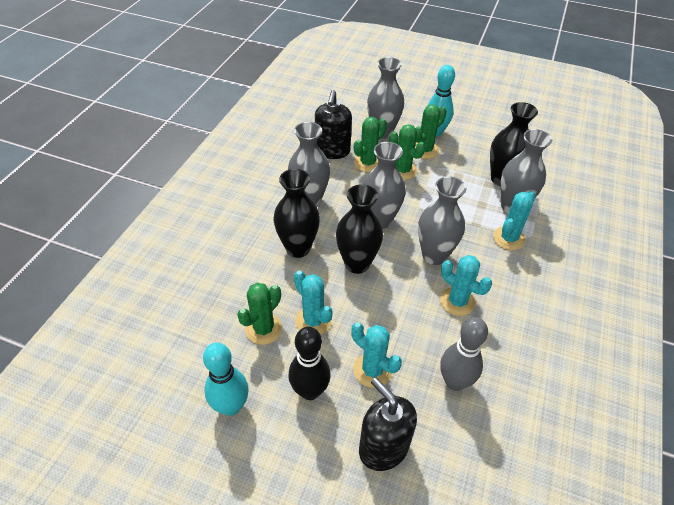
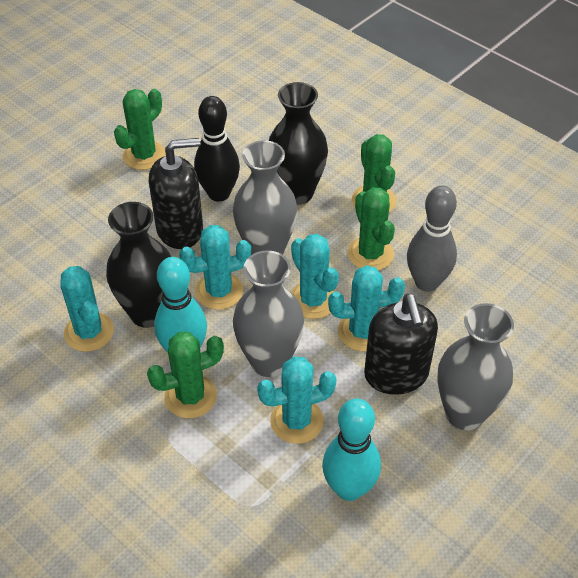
black vase: 3 -> 2
grey vase: 5 -> 3
turquoise cactus: 4 -> 5

